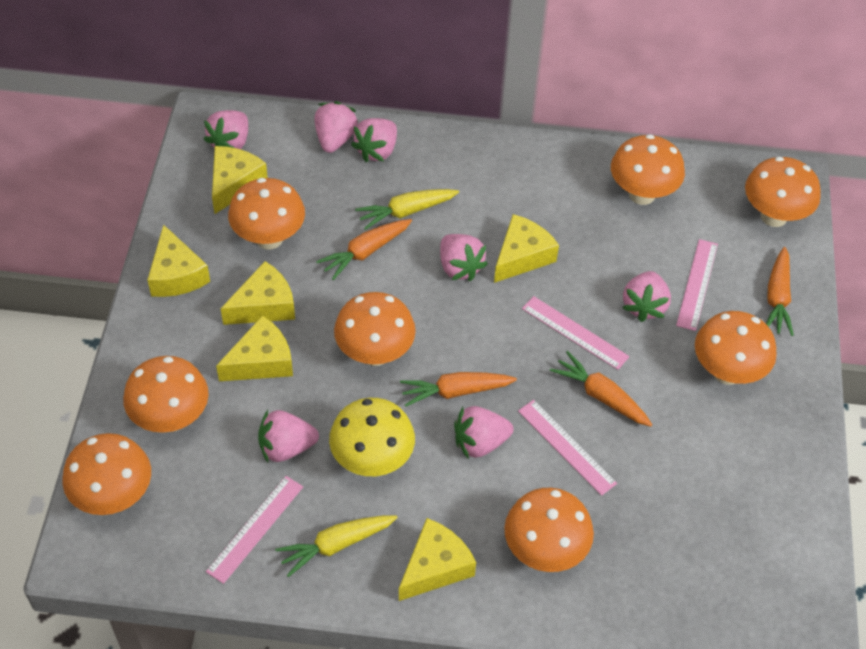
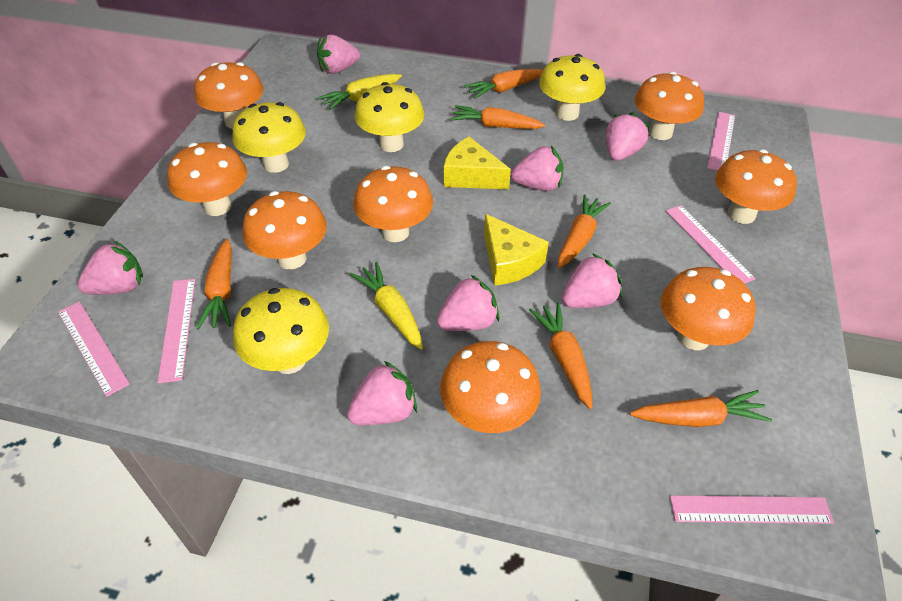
orange carrot: 4 -> 6
pink ruler: 4 -> 5
yellow cheese: 6 -> 2
yellow mushroom: 1 -> 4

